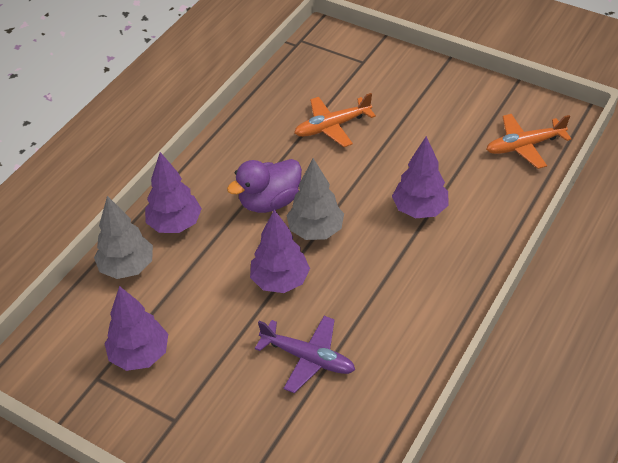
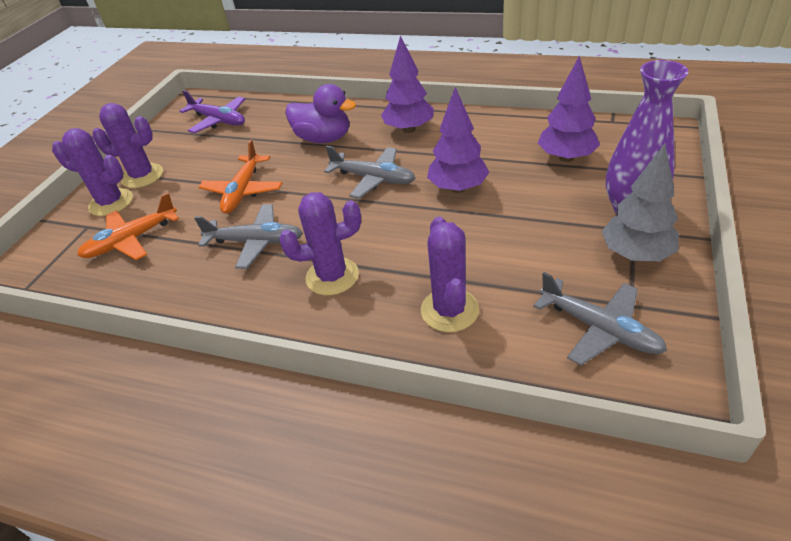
grey plane: 0 -> 3
grey tree: 2 -> 1
purple cactus: 0 -> 4
purple tree: 4 -> 3
purple vase: 0 -> 1

